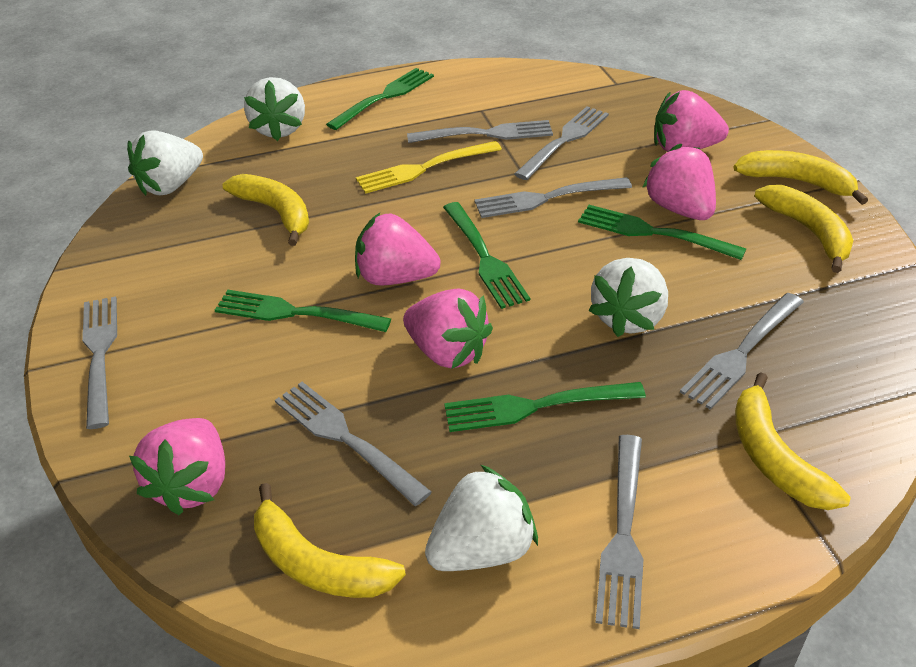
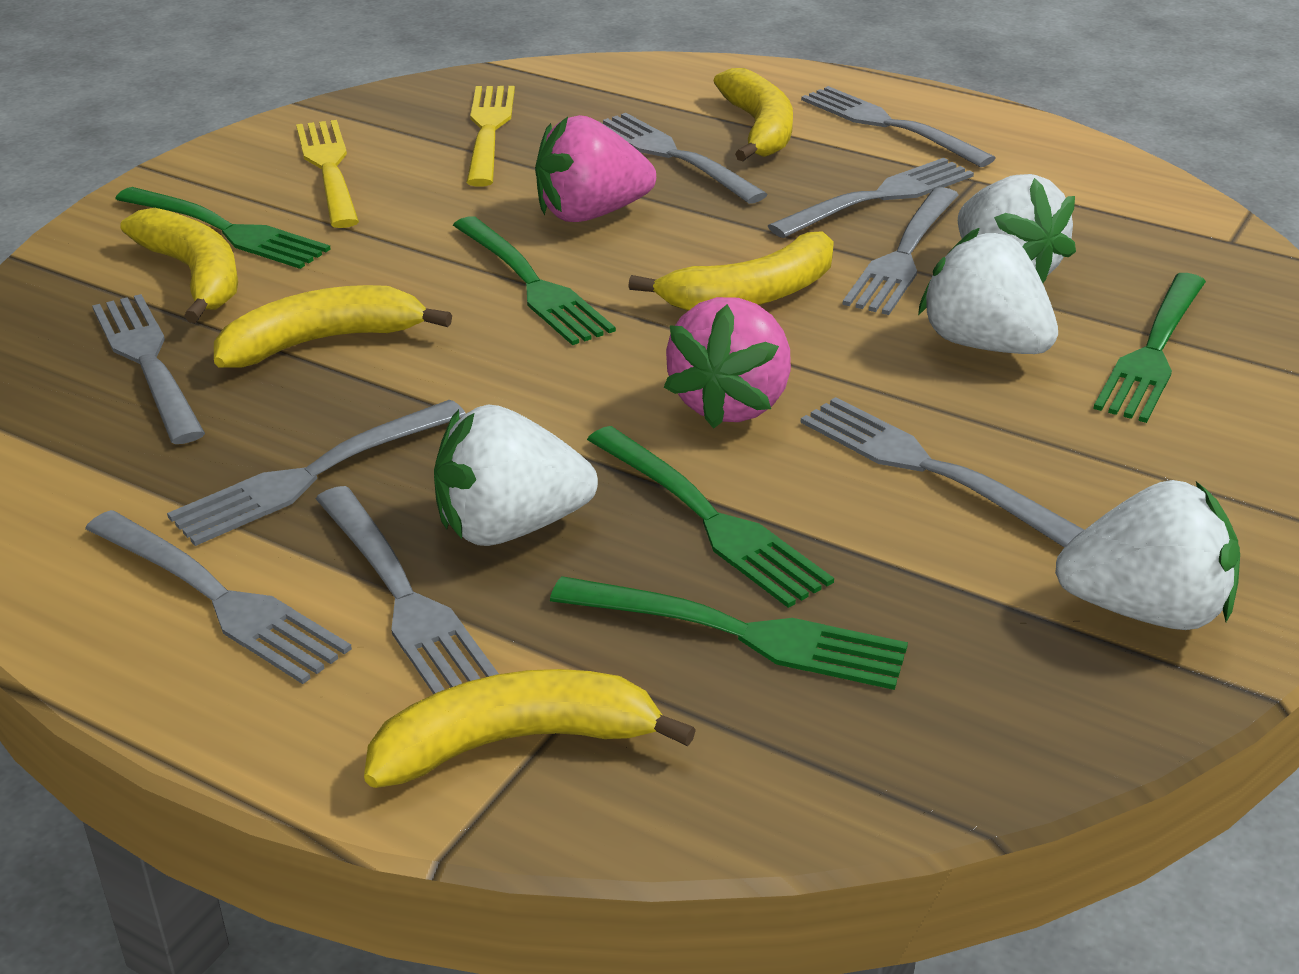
grey fork: 7 -> 9
pink strawberry: 5 -> 2
yellow fork: 1 -> 2

